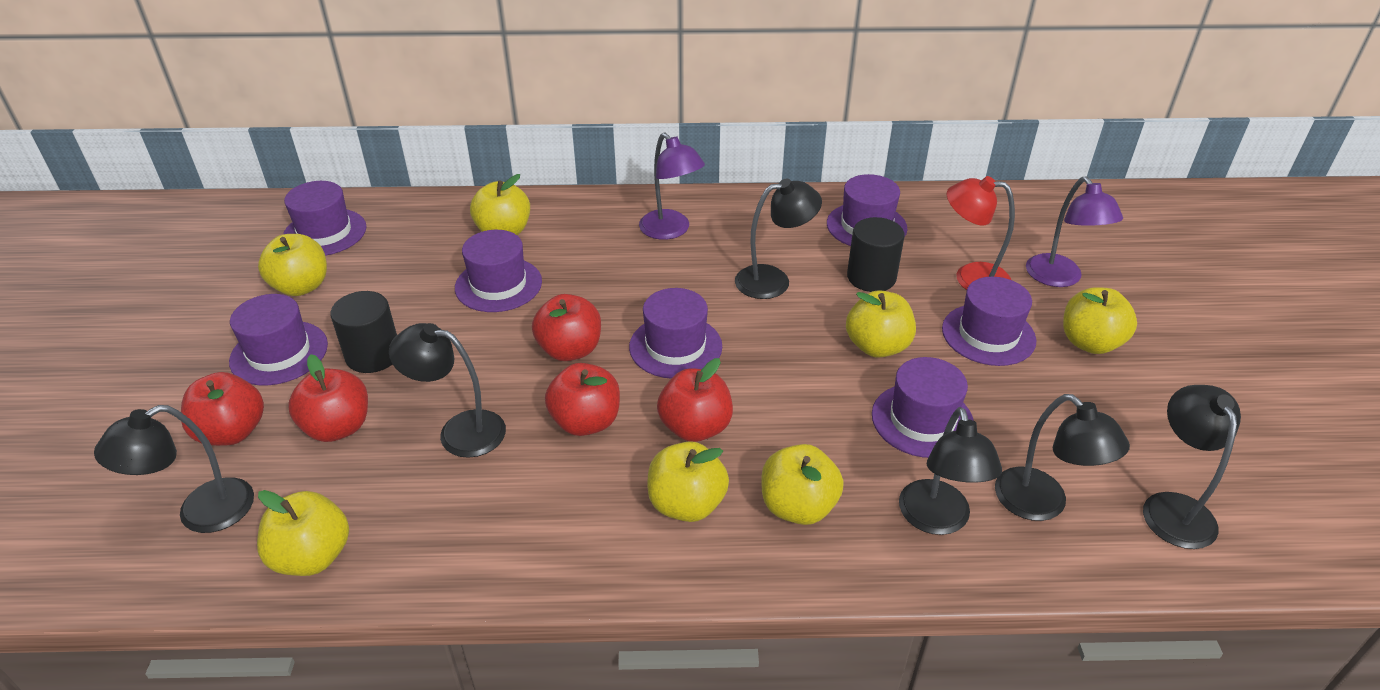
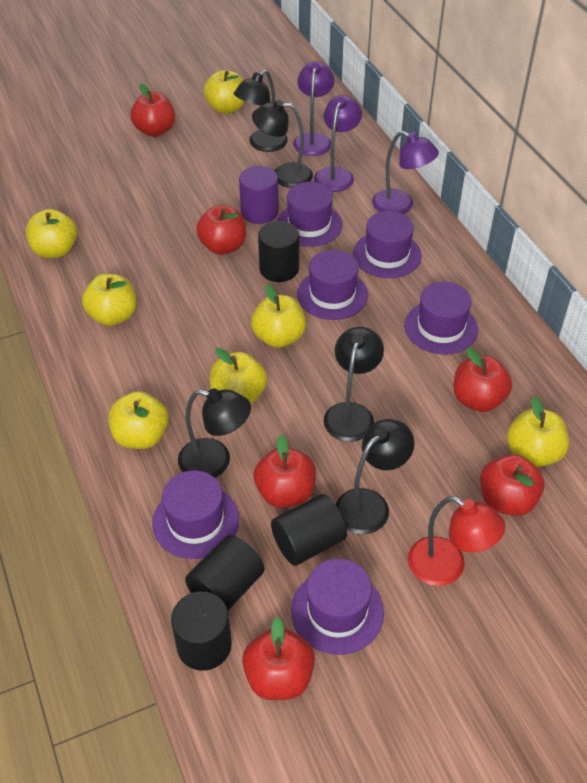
black cylinder: 2 -> 4
black lamp: 6 -> 5
purple cylinder: 0 -> 1
purple hat: 7 -> 6
purple lamp: 2 -> 3
red apple: 5 -> 6

